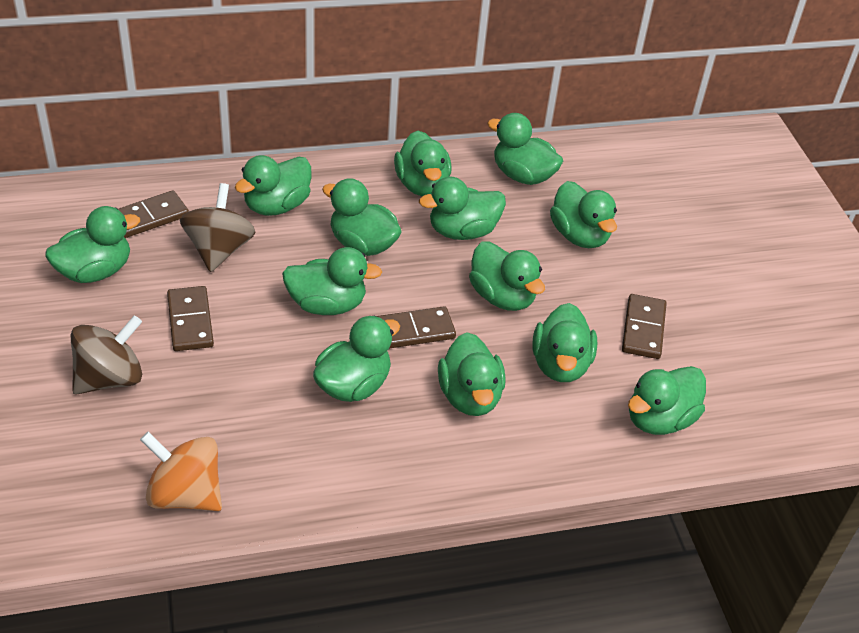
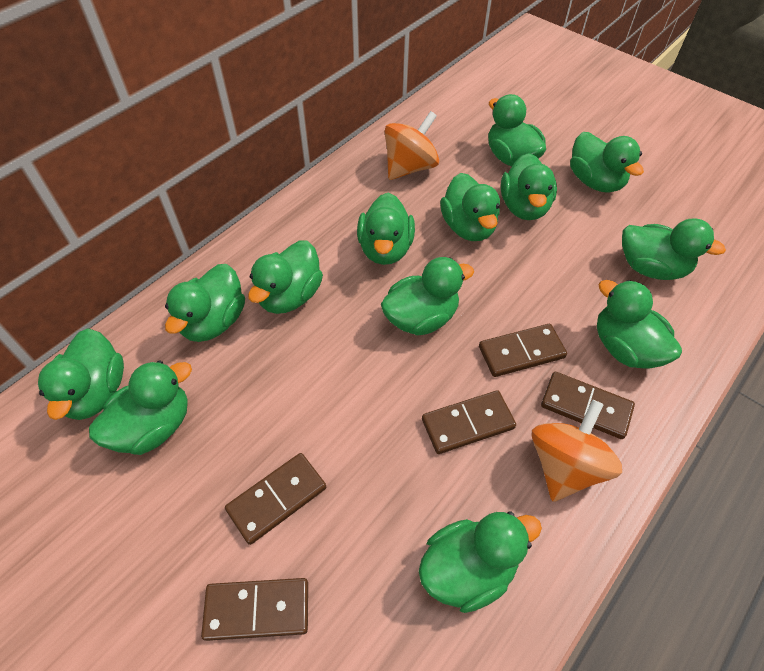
brown domino: 4 -> 5
brown spinning top: 2 -> 0
orange spinning top: 1 -> 2

